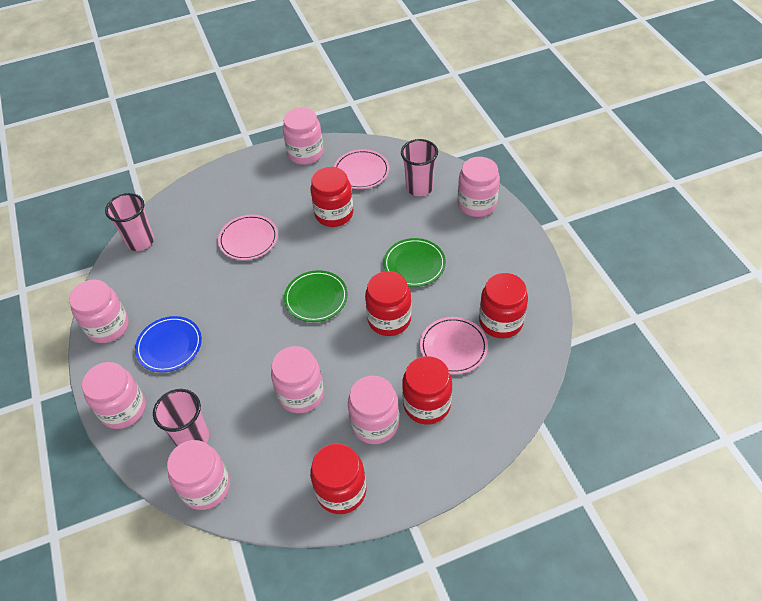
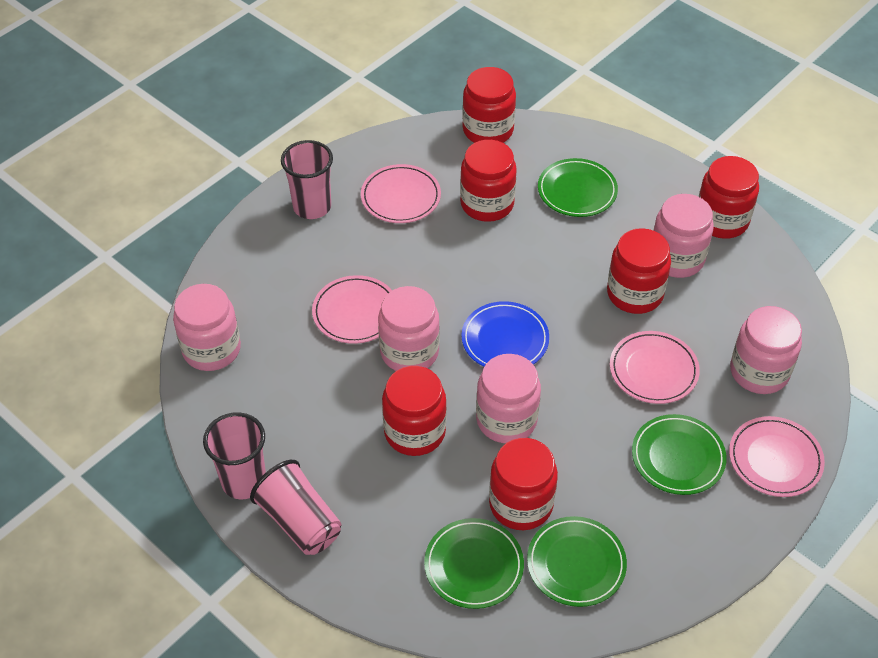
green plate: 2 -> 4
pink jar: 7 -> 5
pink plate: 3 -> 4
red jar: 5 -> 6

